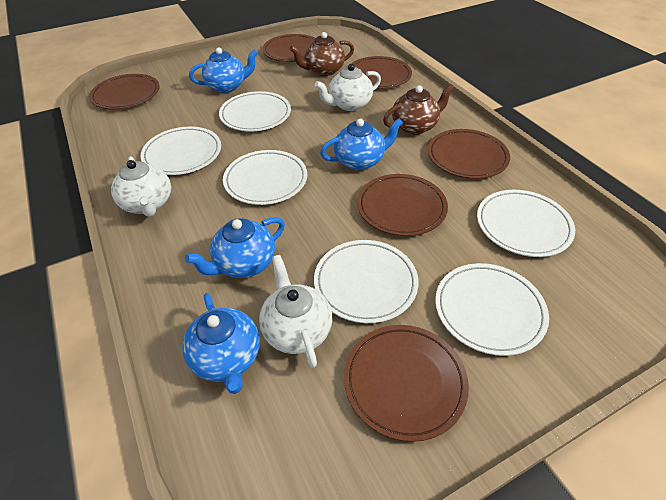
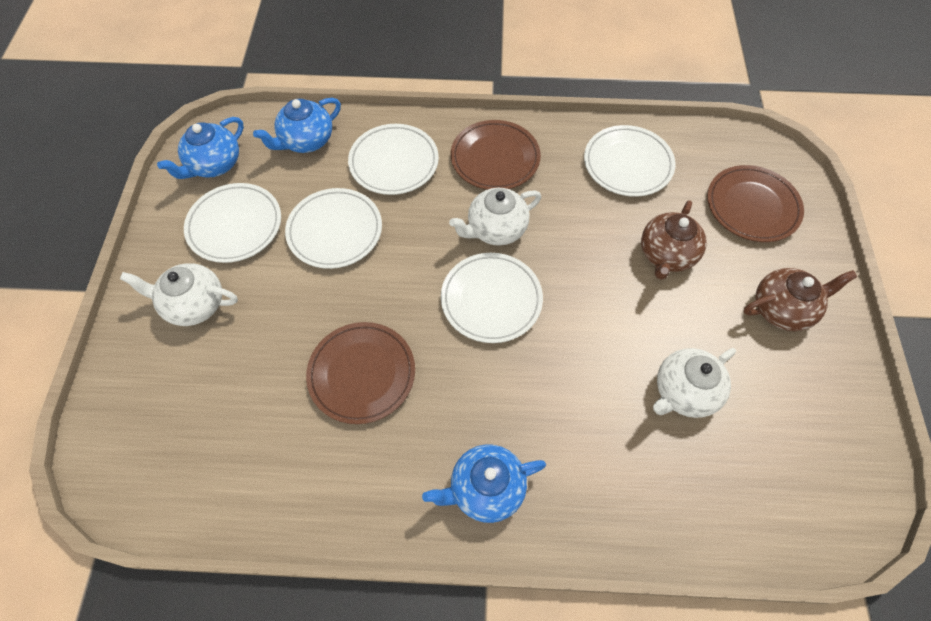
blue teapot: 4 -> 3
brown plate: 6 -> 3
white plate: 6 -> 5

